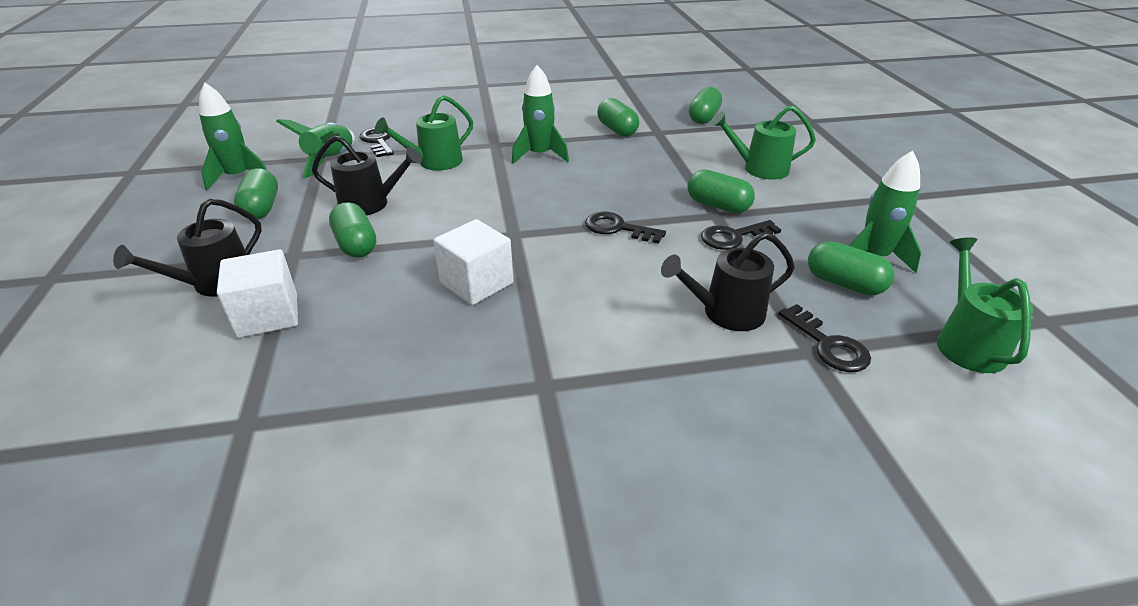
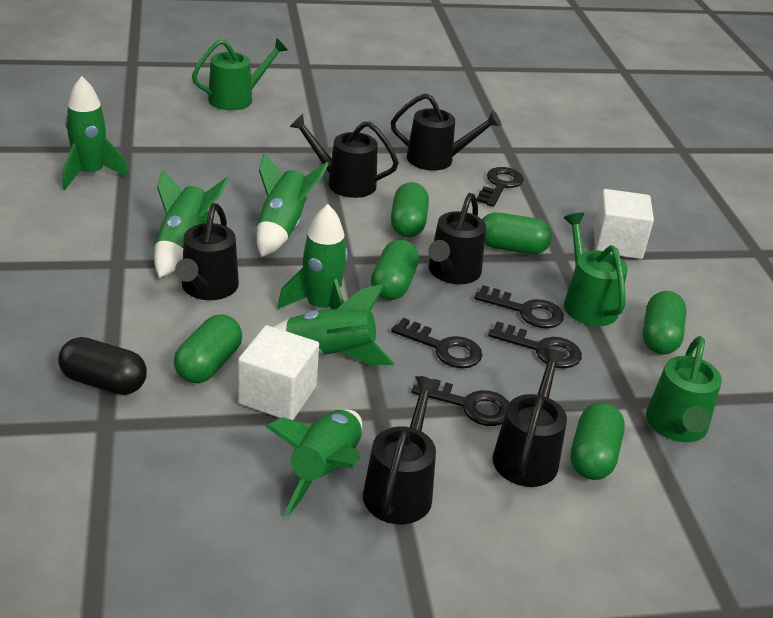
black capsule: 0 -> 1
black key: 4 -> 5
black watering can: 3 -> 6
green rocket: 4 -> 6

